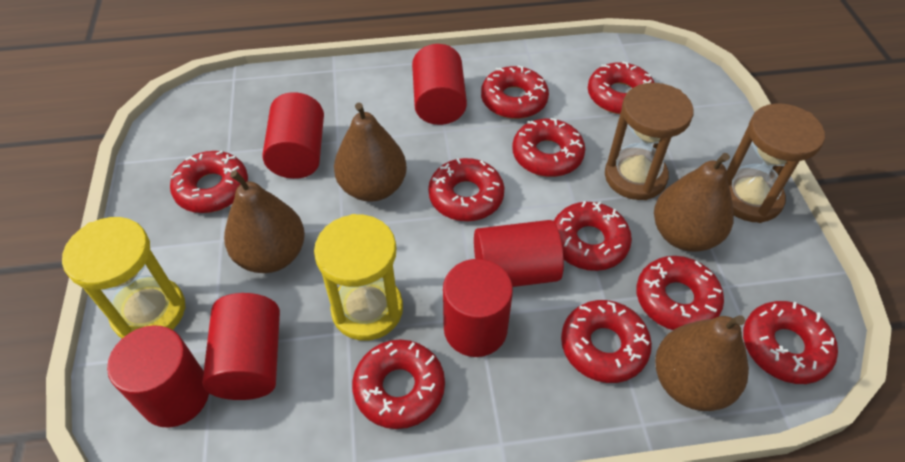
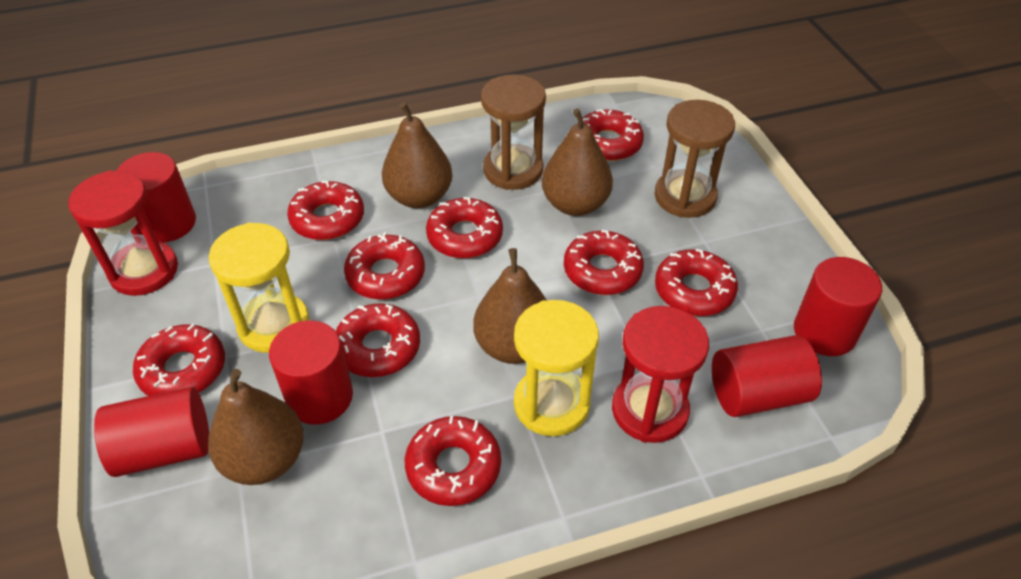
red cylinder: 6 -> 5
red donut: 10 -> 9
red hourglass: 0 -> 2

